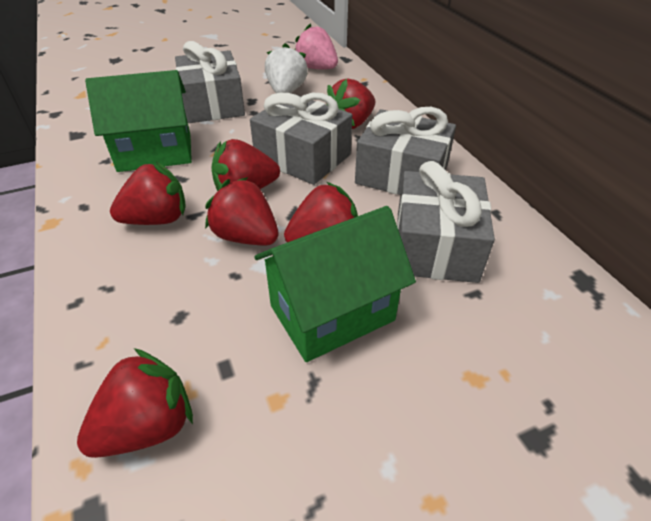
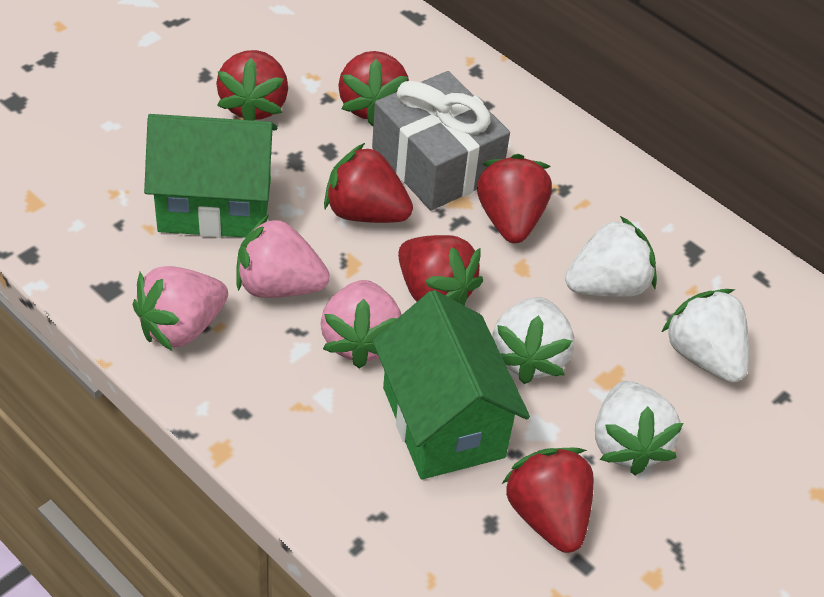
grey gift: 4 -> 1
pink strawberry: 1 -> 3
white strawberry: 1 -> 4

